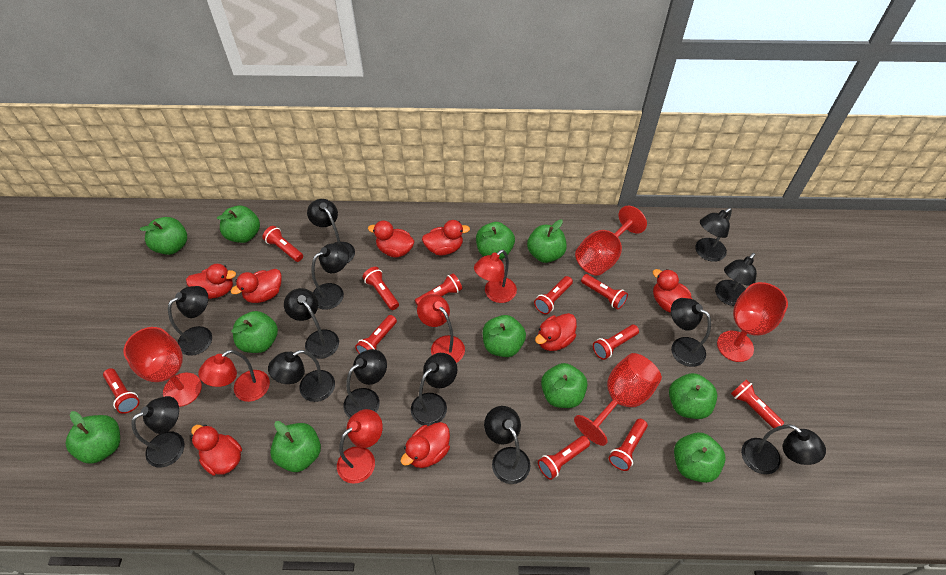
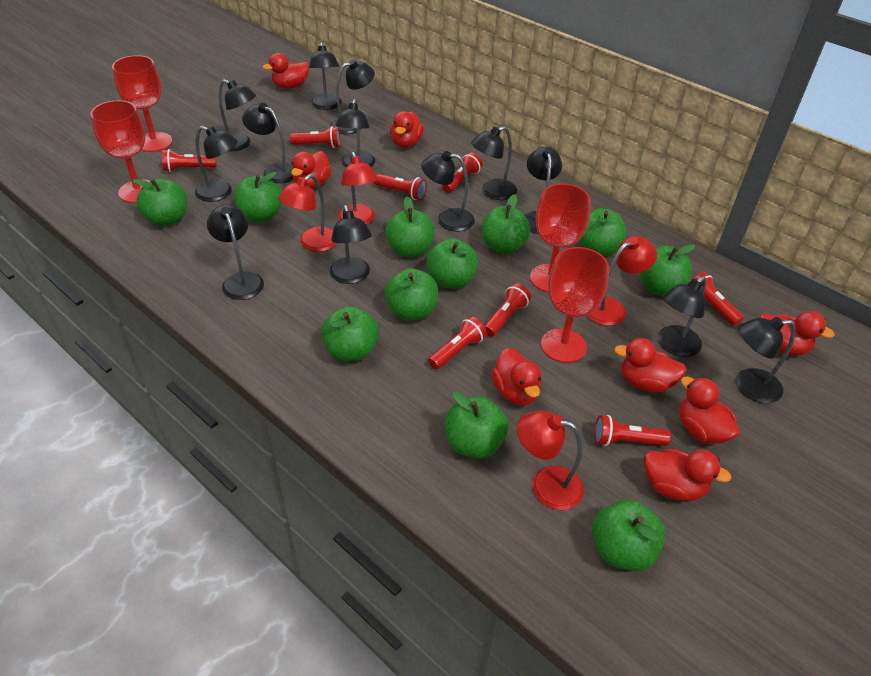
red flashlight: 11 -> 8

